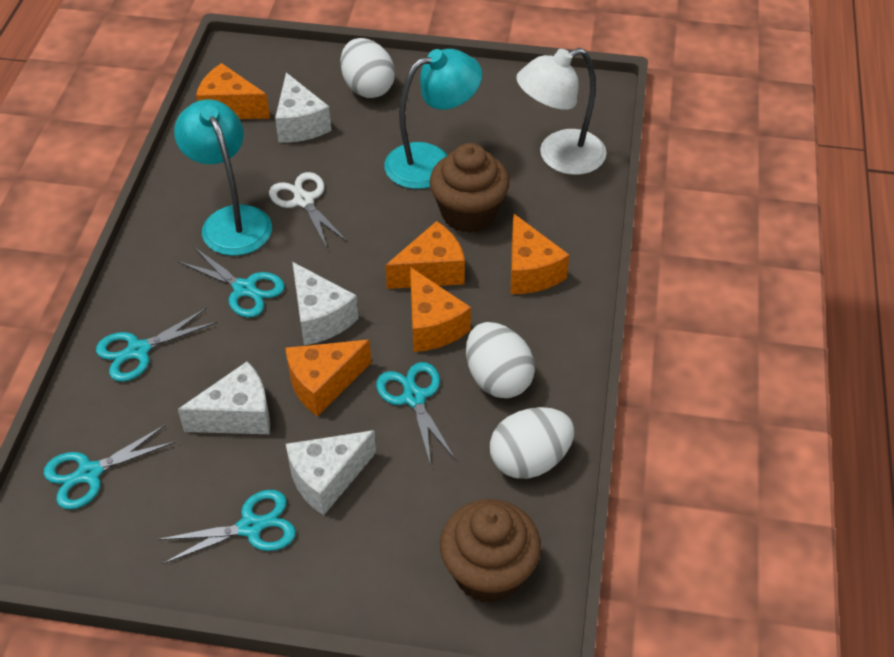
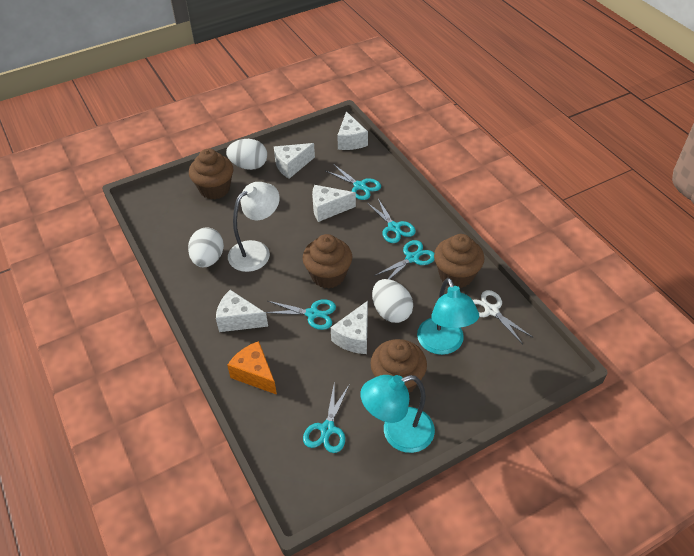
brown cupcake: 2 -> 4
orange cheese: 5 -> 1
white cheese: 4 -> 5

